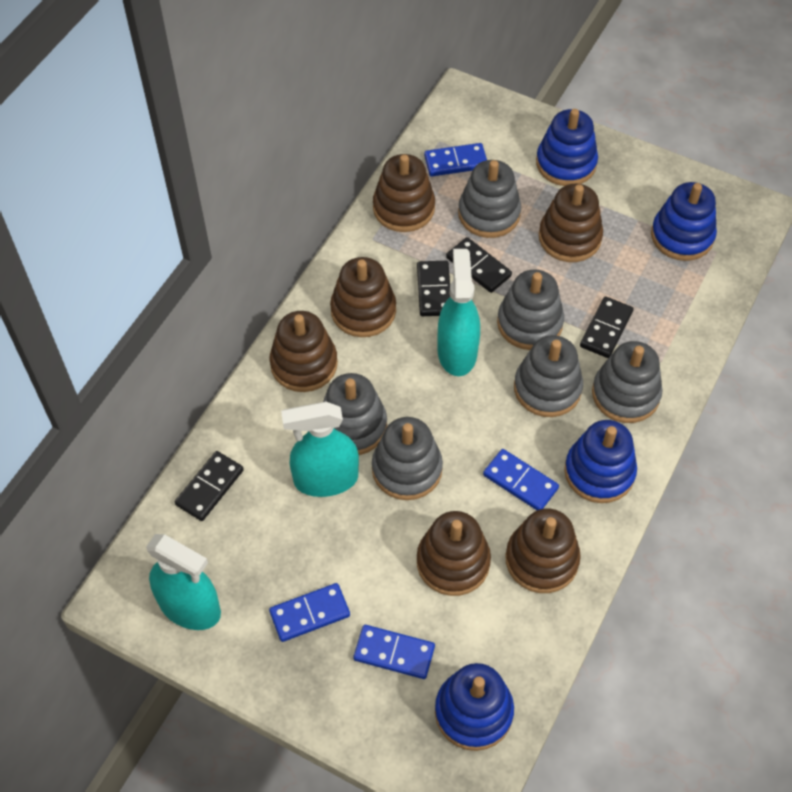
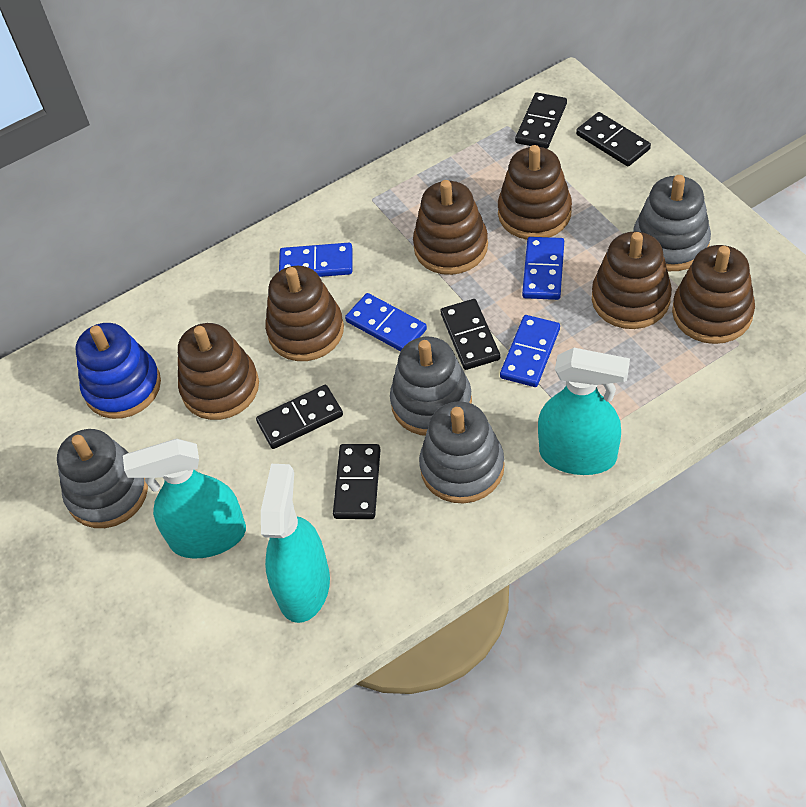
black domino: 4 -> 5
blue stacking toy: 4 -> 1
grey stacking toy: 6 -> 4

